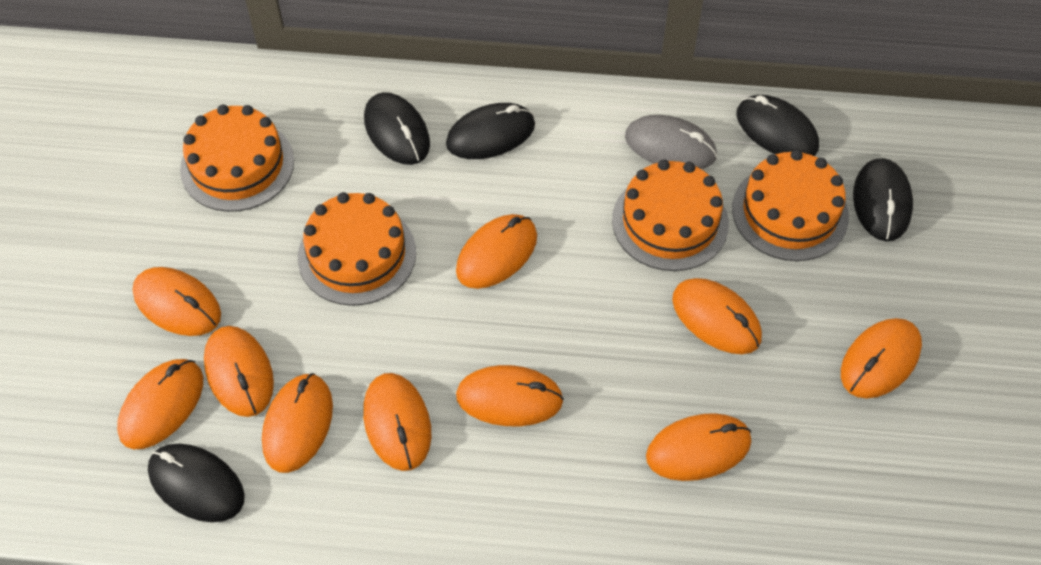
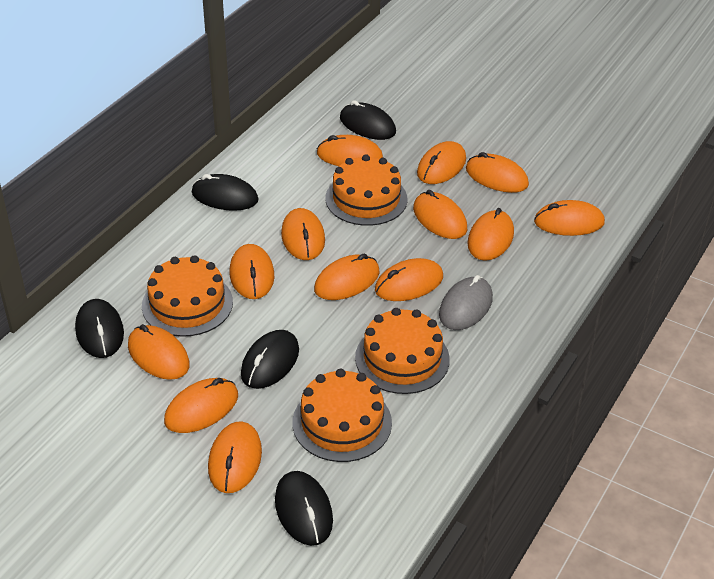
orange mouse: 10 -> 13

